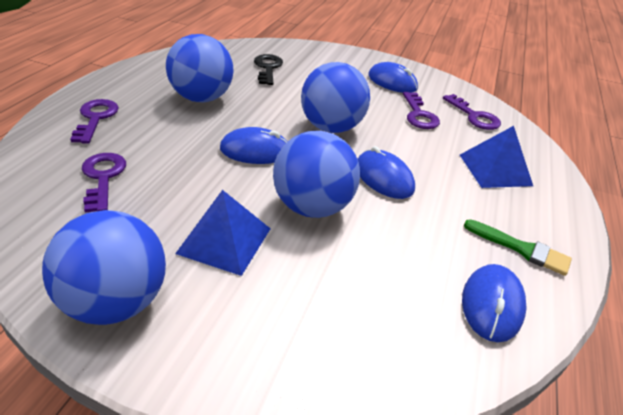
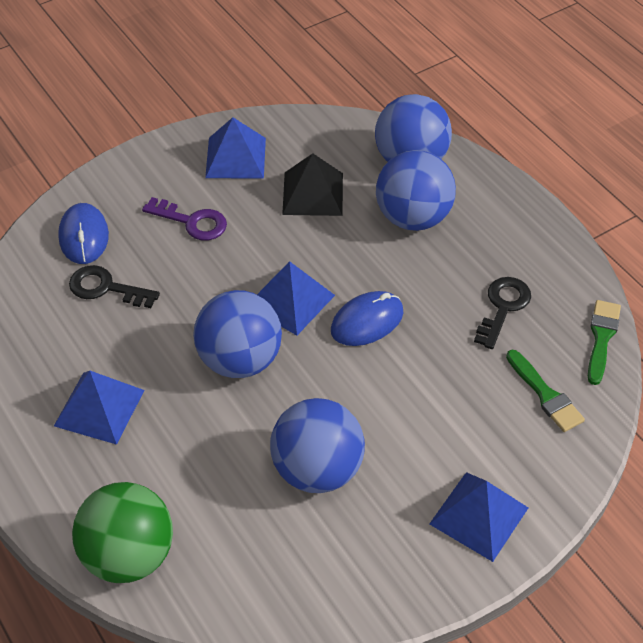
black key: 1 -> 2
black pyramid: 0 -> 1
blue mouse: 4 -> 2
blue pyramid: 2 -> 4
green ball: 0 -> 1
green brush: 1 -> 2
purple key: 4 -> 1

